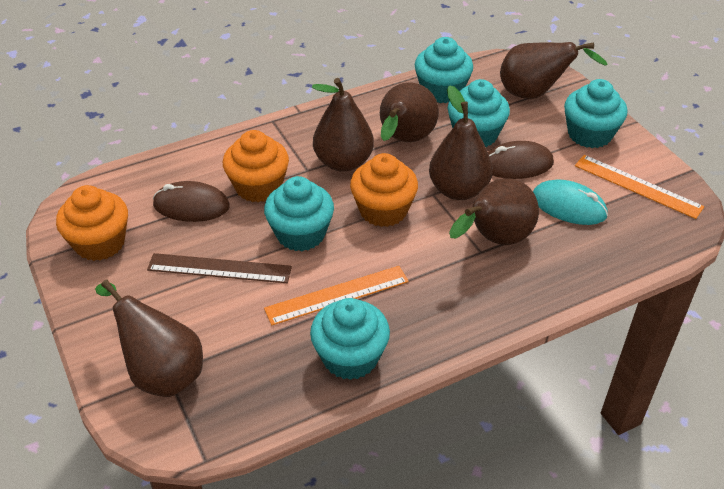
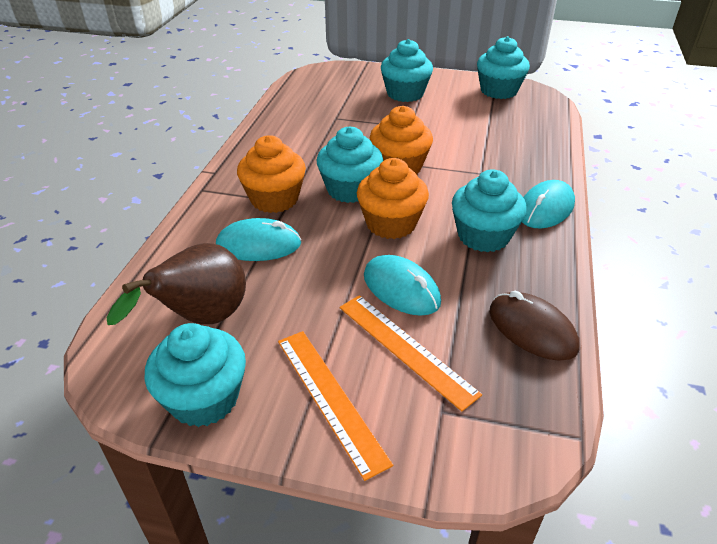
brown mouse: 2 -> 1
brown pear: 6 -> 1
brown ruler: 1 -> 0
turquoise mouse: 1 -> 3

